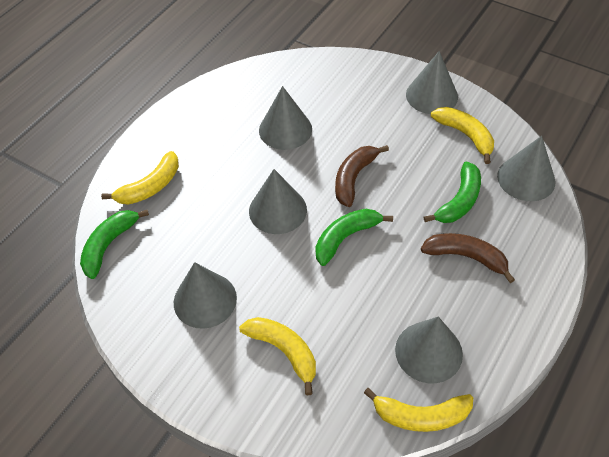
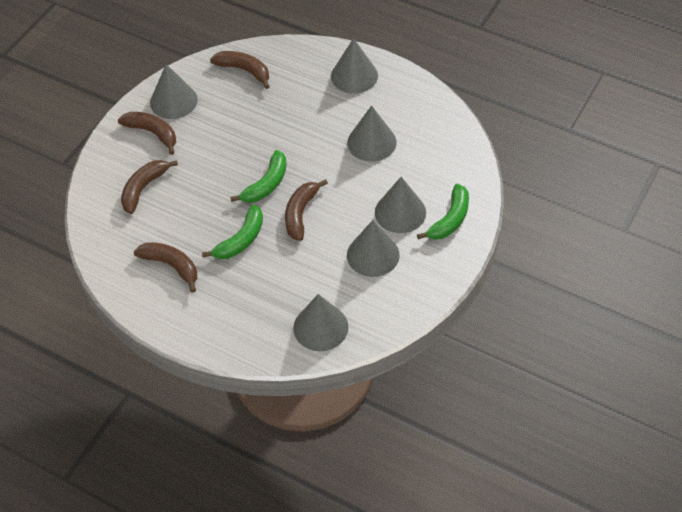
brown banana: 2 -> 5
yellow banana: 4 -> 0

